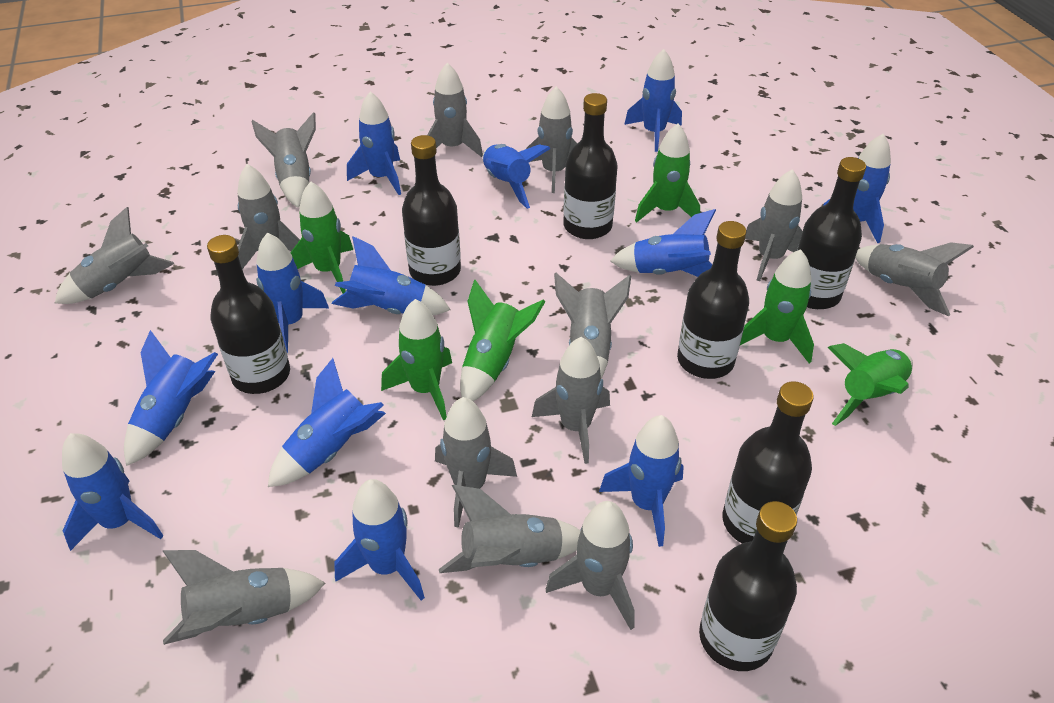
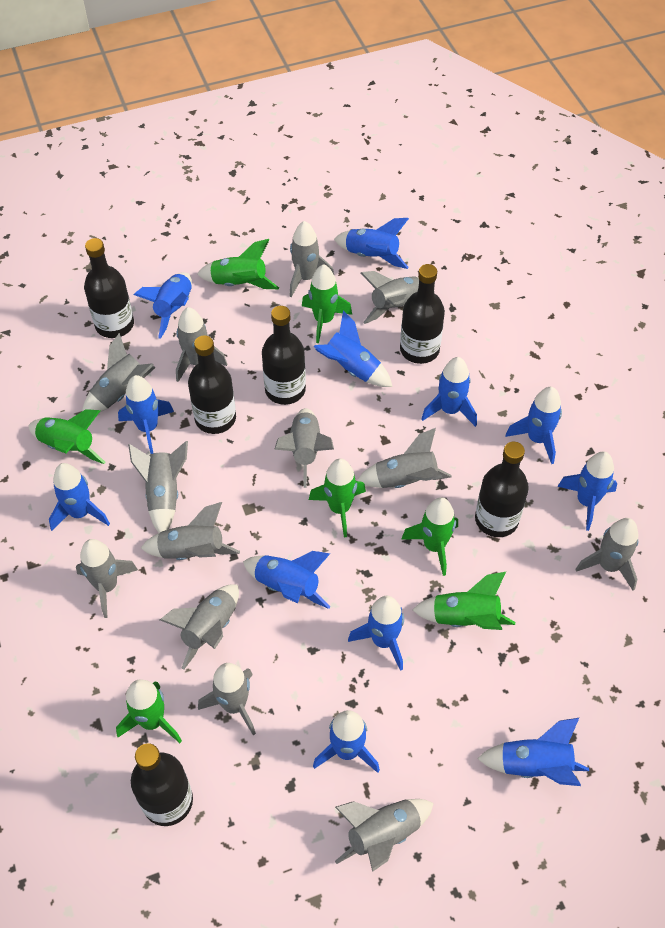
black bottle: 7 -> 6
green rocket: 6 -> 7

